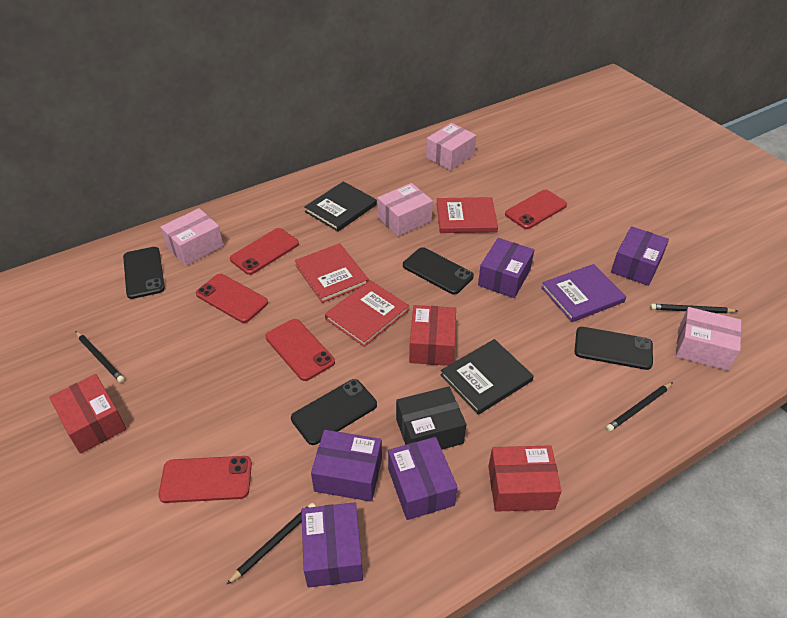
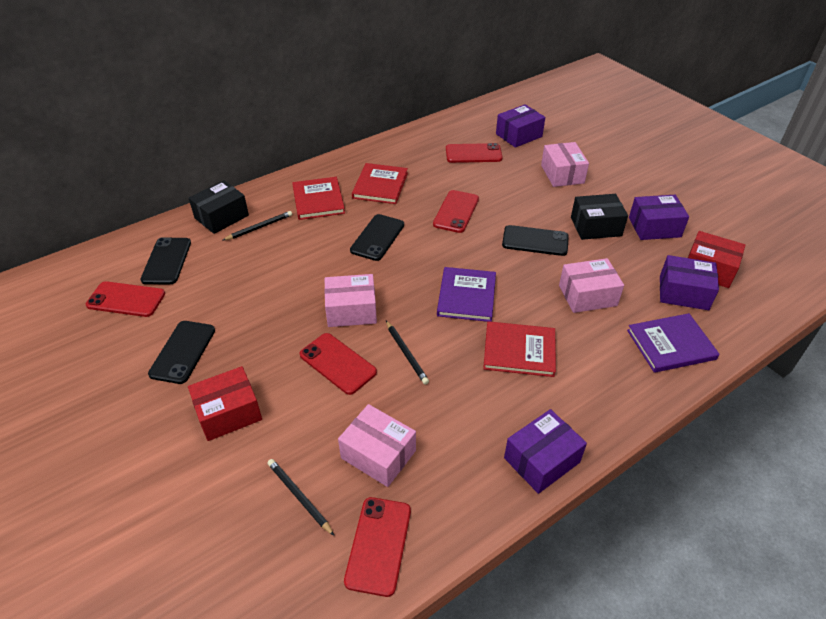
black book: 2 -> 0
black box: 1 -> 2
black pencil: 4 -> 3
purple book: 1 -> 2
purple box: 5 -> 4
red box: 3 -> 2

